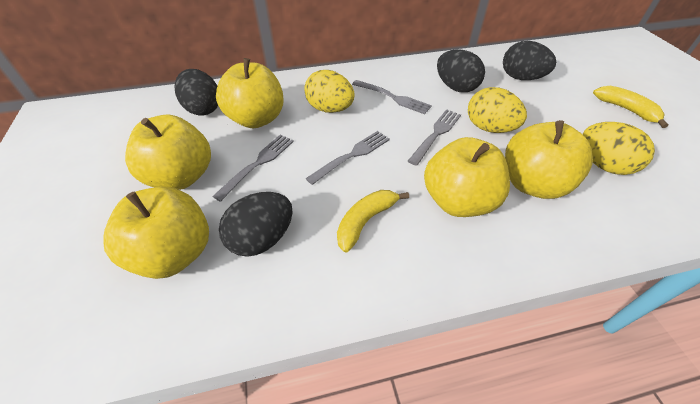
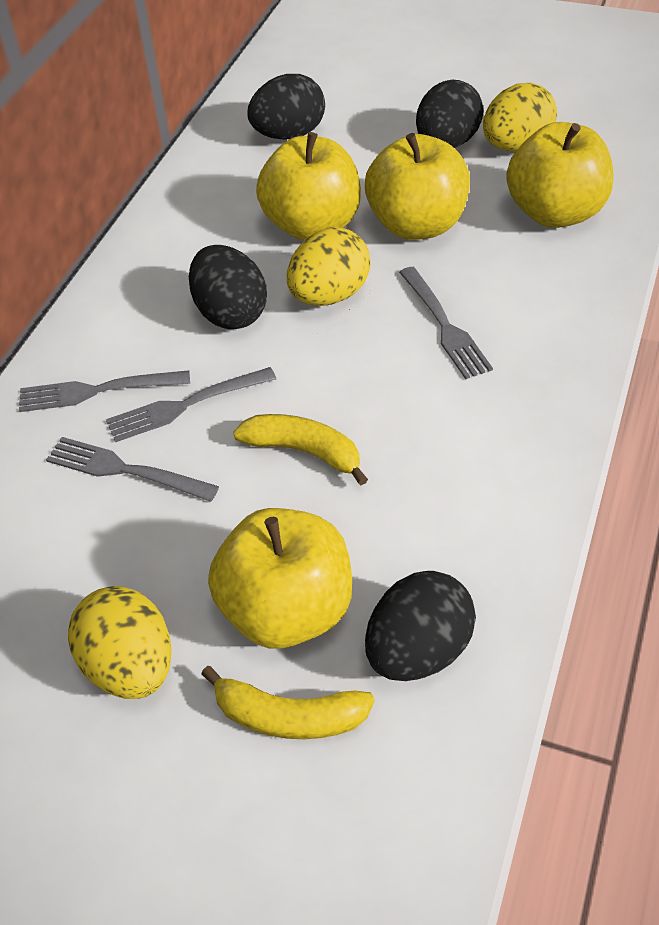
yellow apple: 5 -> 4

